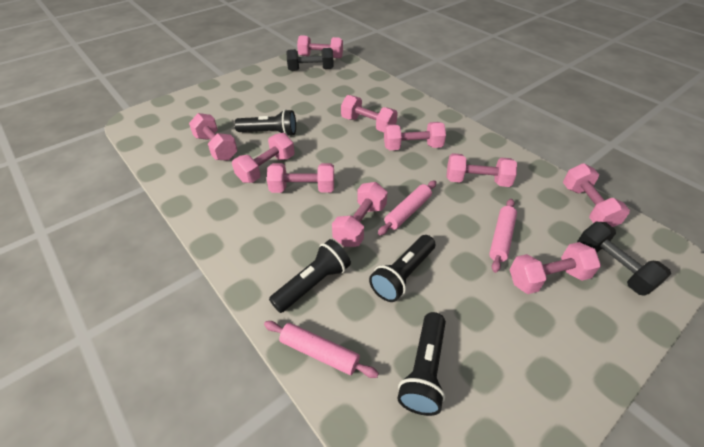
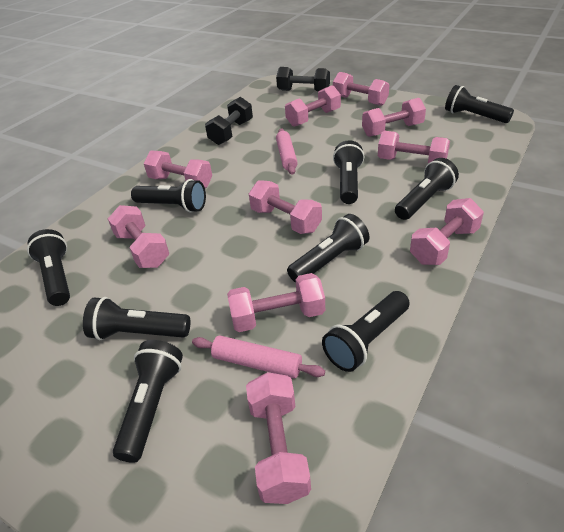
black flashlight: 4 -> 9
pink rolling pin: 3 -> 2

